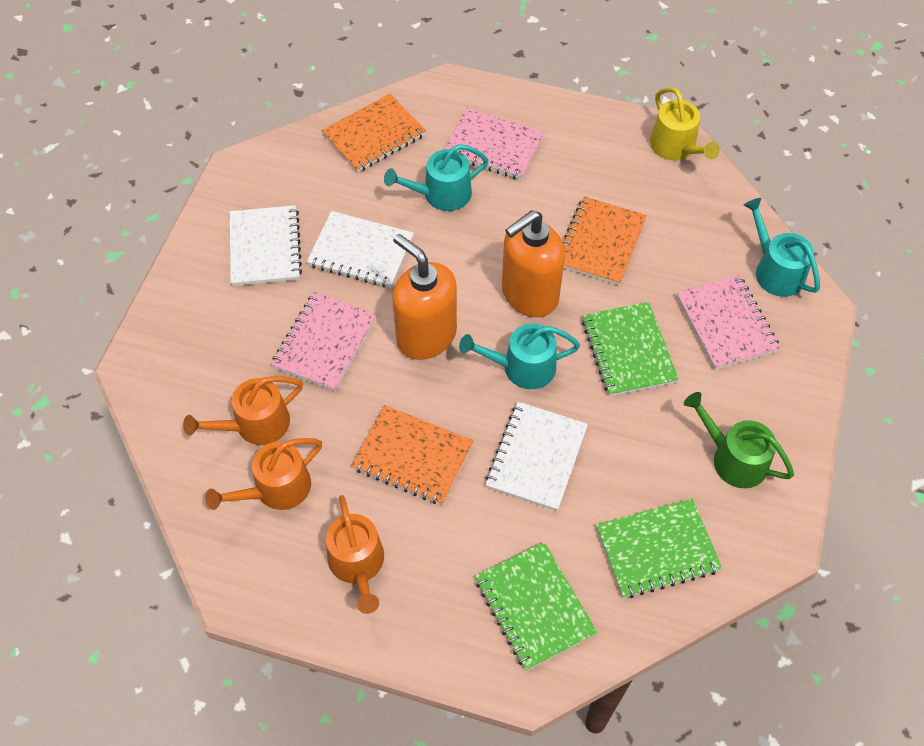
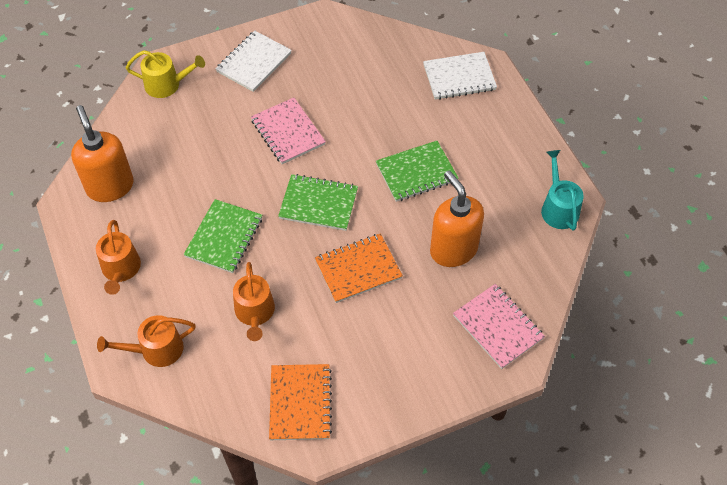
green watering can: 1 -> 0
orange notebook: 3 -> 2
pink notebook: 3 -> 2
turquoise watering can: 3 -> 1
white notebook: 3 -> 2

